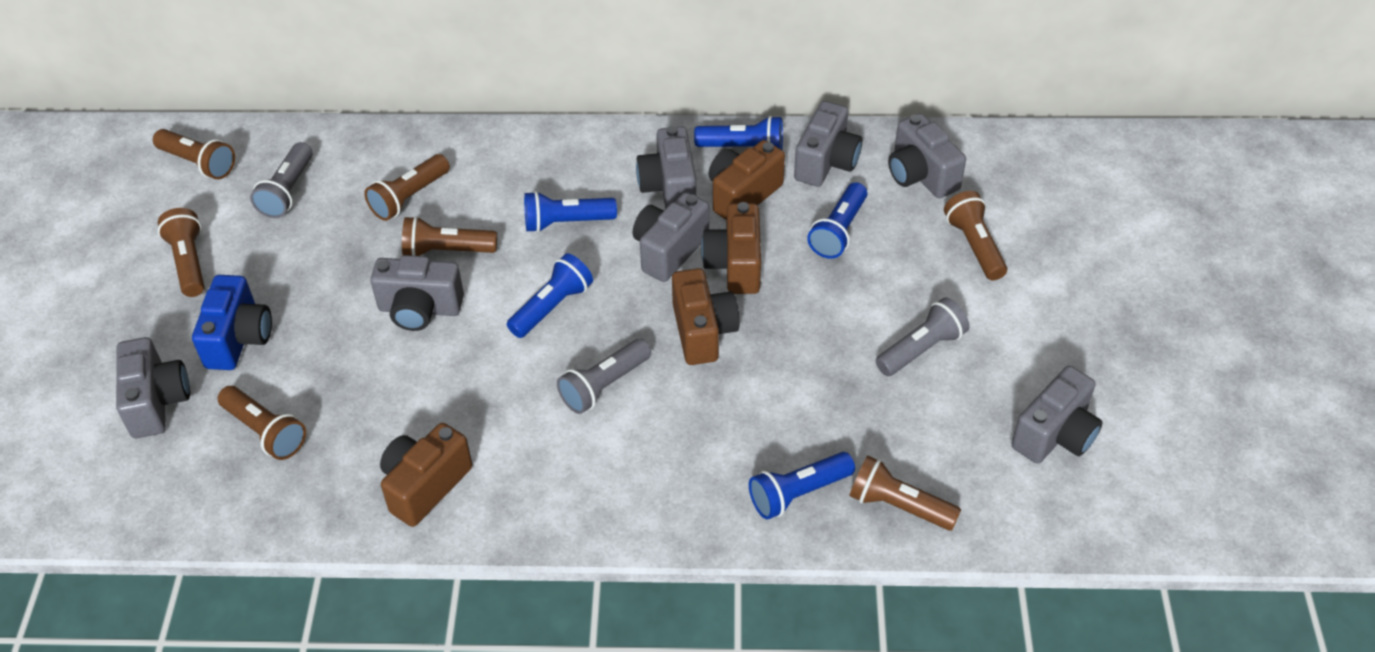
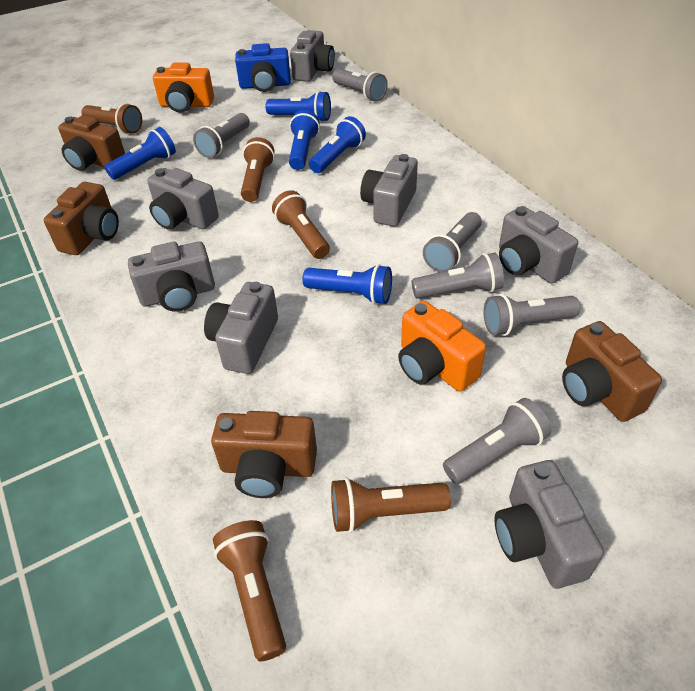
brown flashlight: 7 -> 5
grey flashlight: 3 -> 6
orange camera: 0 -> 2

